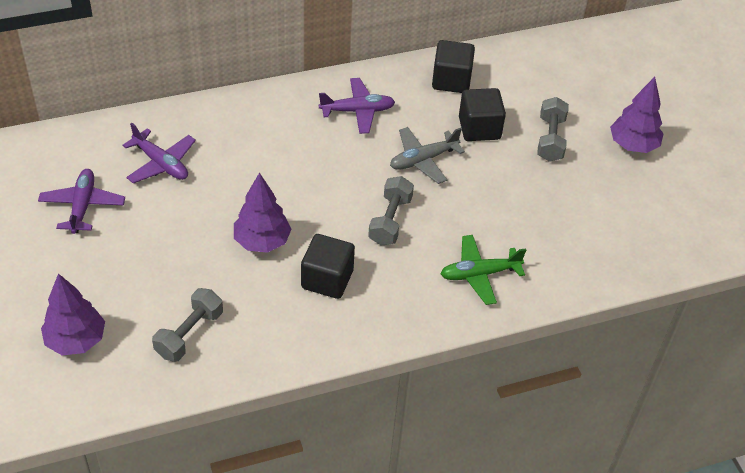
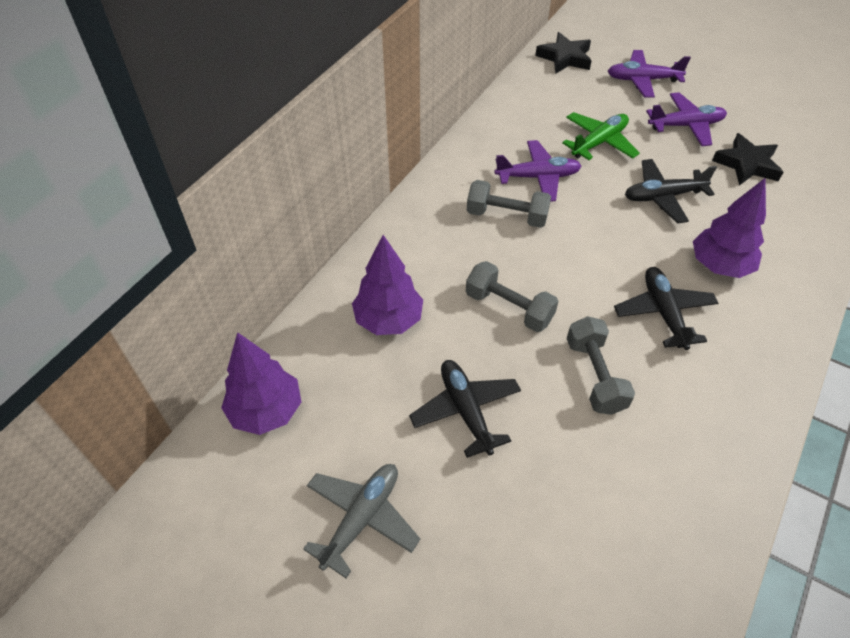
black cube: 3 -> 0
black plane: 0 -> 3
black star: 0 -> 2

